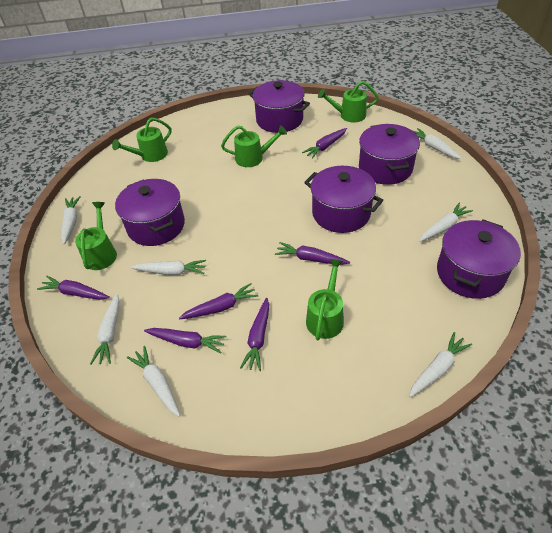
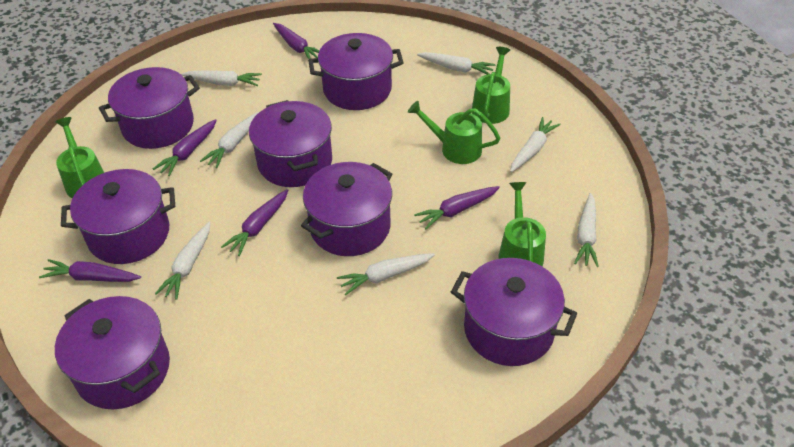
green watering can: 5 -> 4
purple carrot: 6 -> 5
purple pot: 5 -> 7

